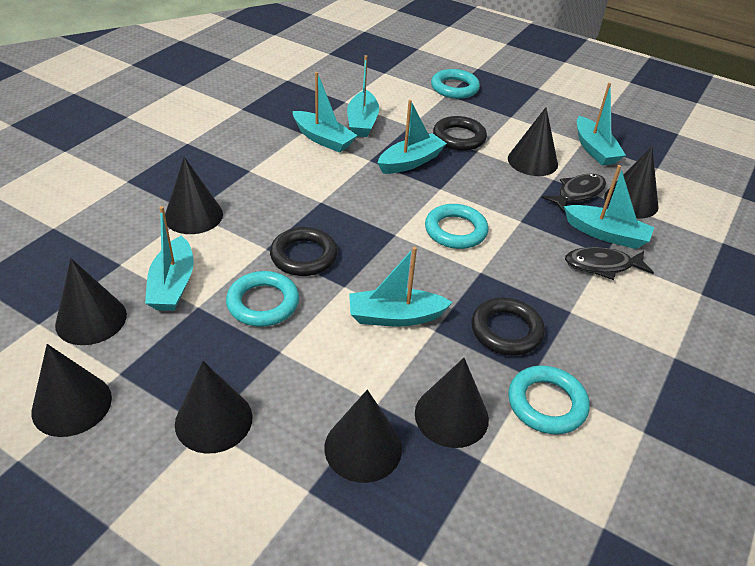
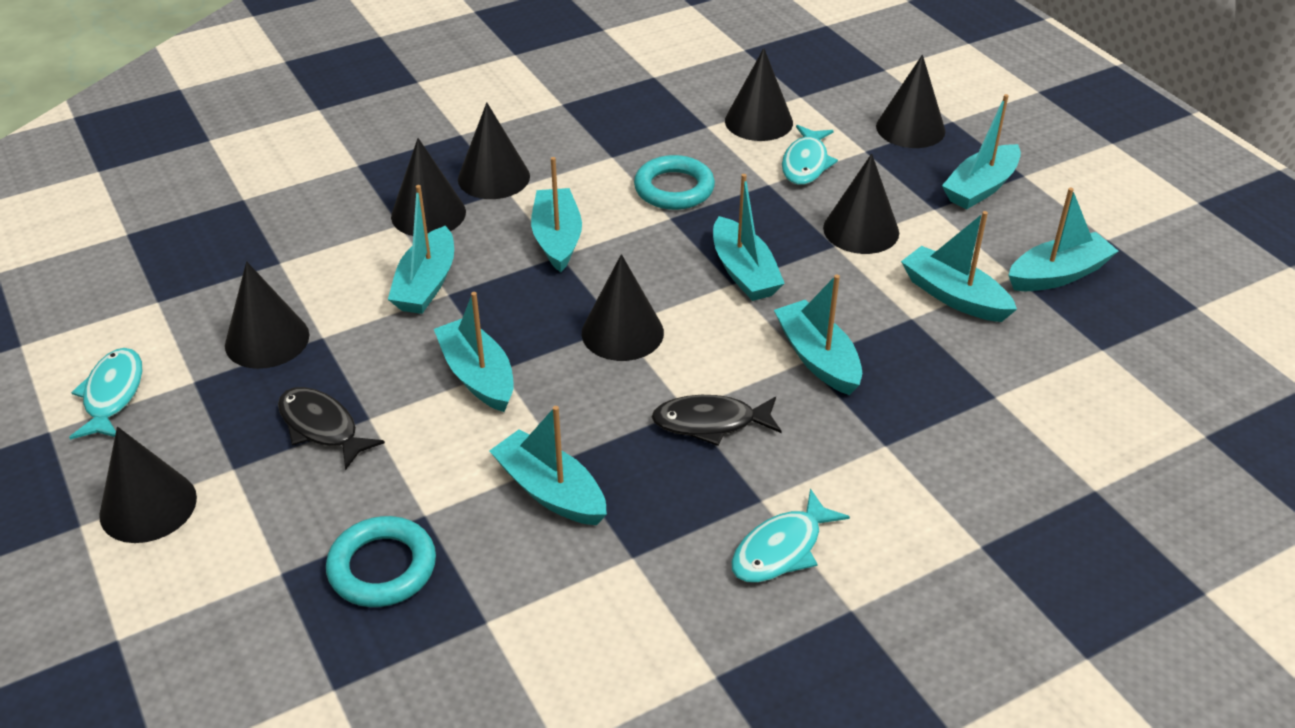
black ring: 3 -> 0
turquoise boat: 7 -> 9
turquoise fish: 0 -> 3
turquoise ring: 4 -> 2

